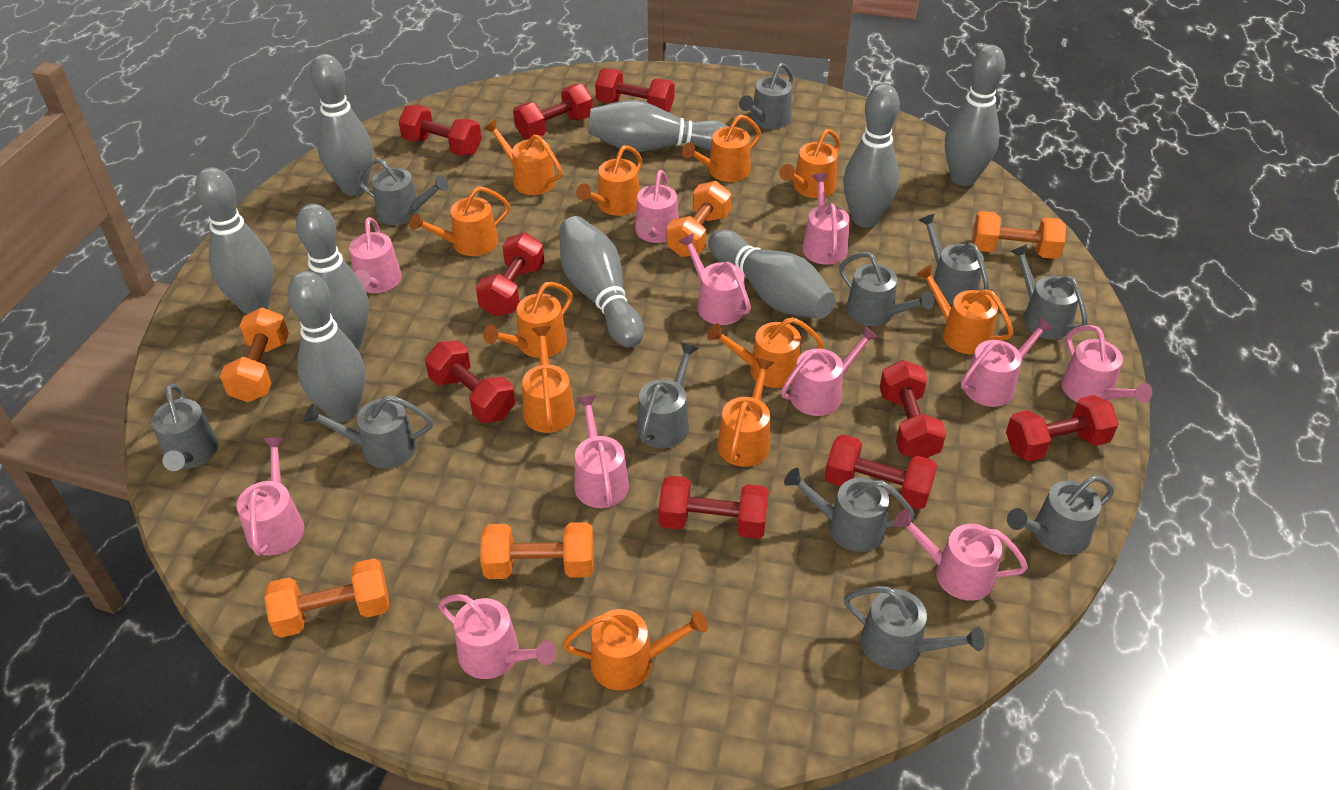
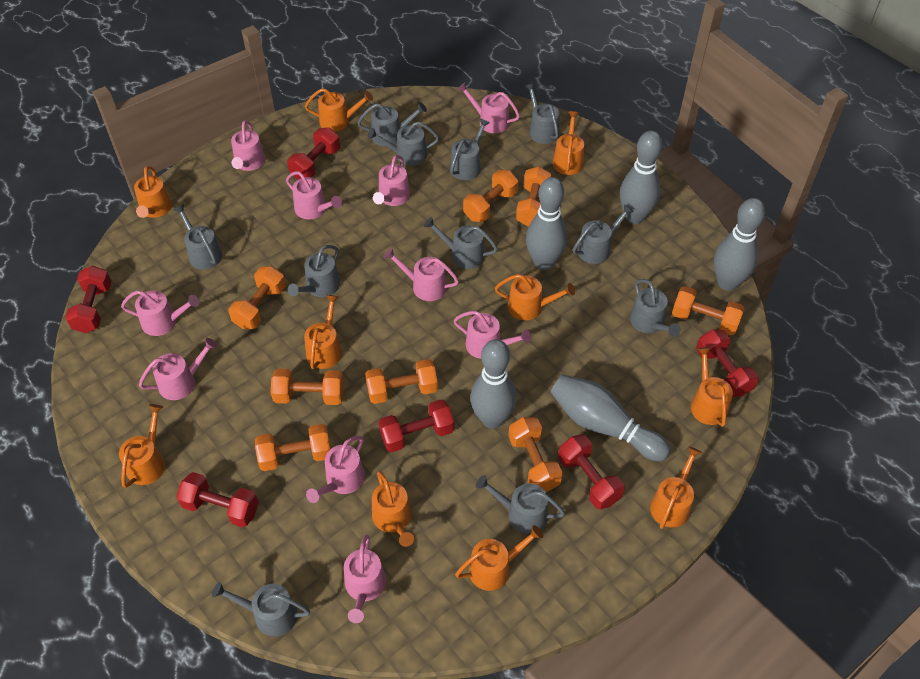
grey bowling pin: 9 -> 5
orange dumbbell: 5 -> 8
orange watering can: 11 -> 10
pink watering can: 11 -> 10
red dumbbell: 9 -> 6

